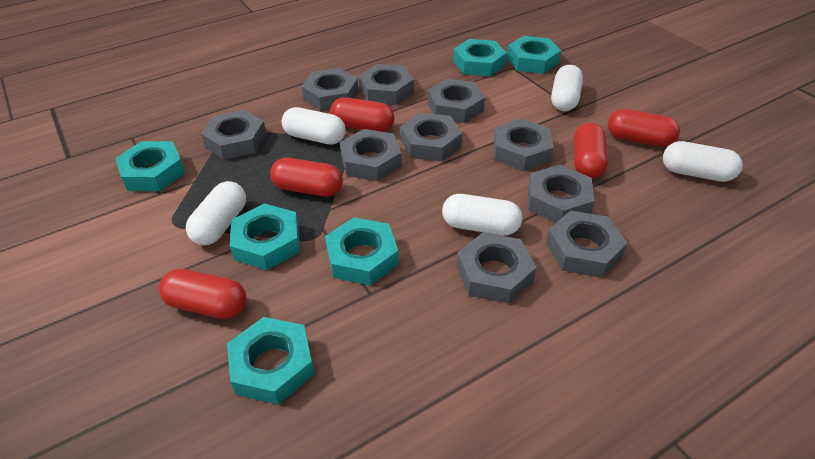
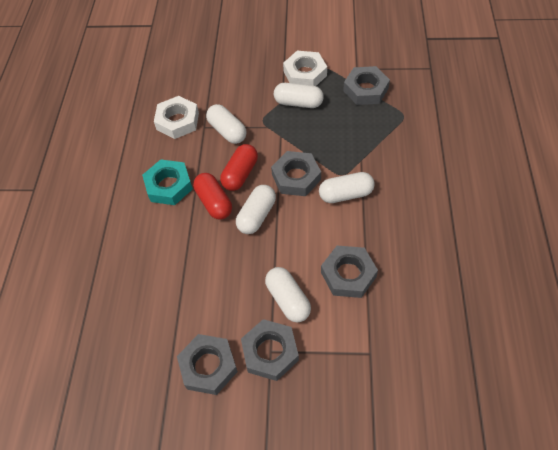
grey nut: 10 -> 5
red capsule: 5 -> 2
turquoise nut: 6 -> 1
white nut: 0 -> 2

